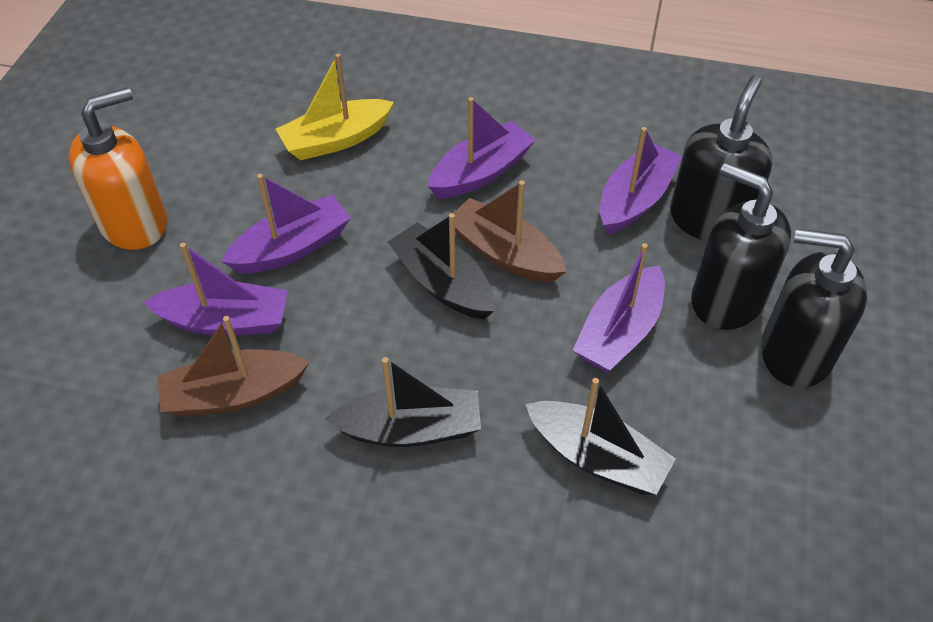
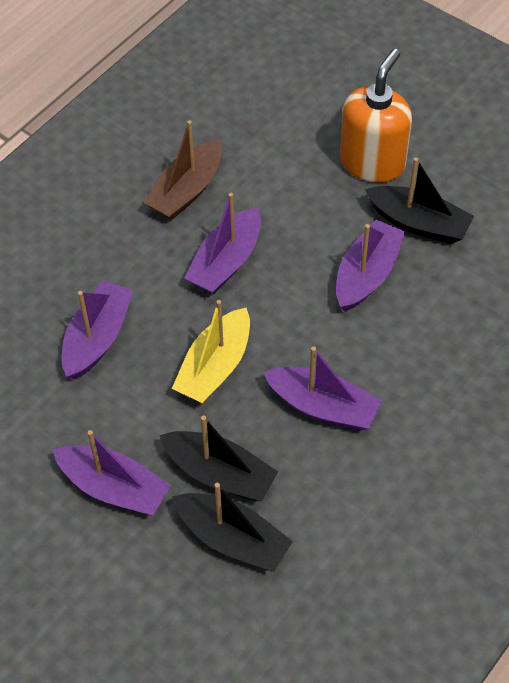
black soap dispenser: 3 -> 0
brown boat: 2 -> 1

